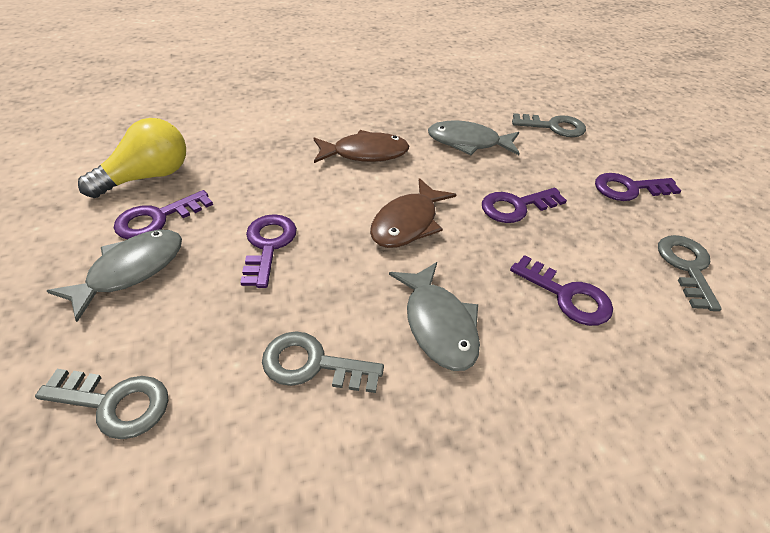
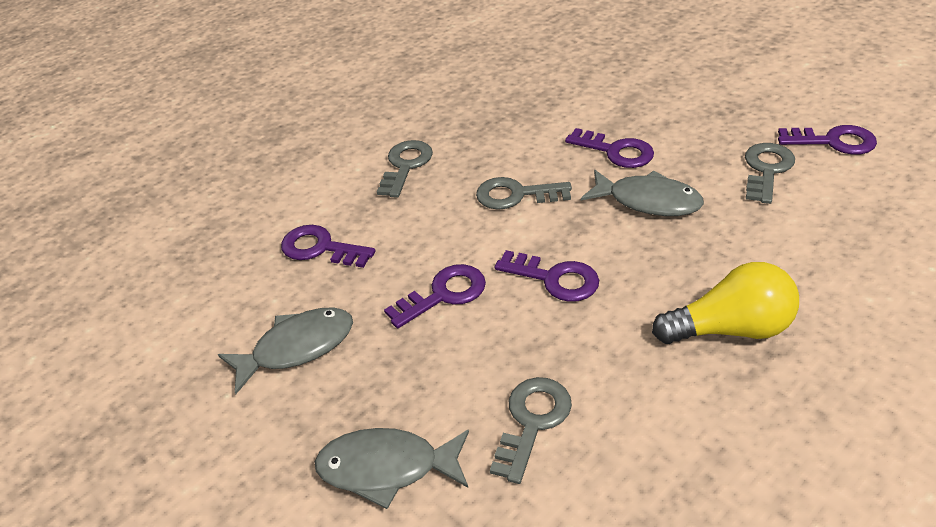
brown fish: 2 -> 0

